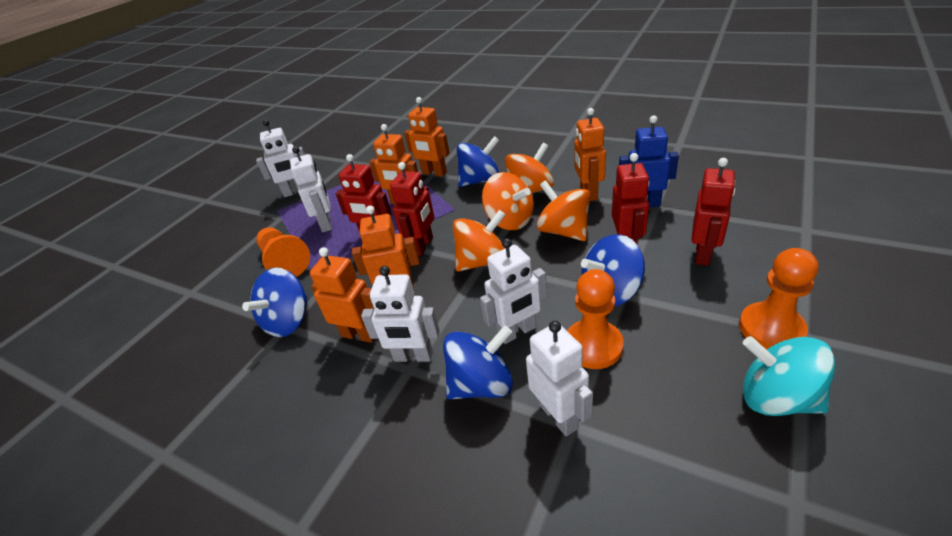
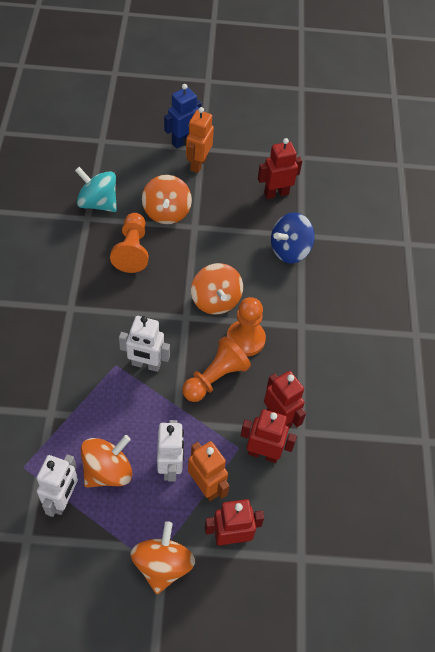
blue spinning top: 4 -> 1
orange robot: 5 -> 2
white robot: 5 -> 3

